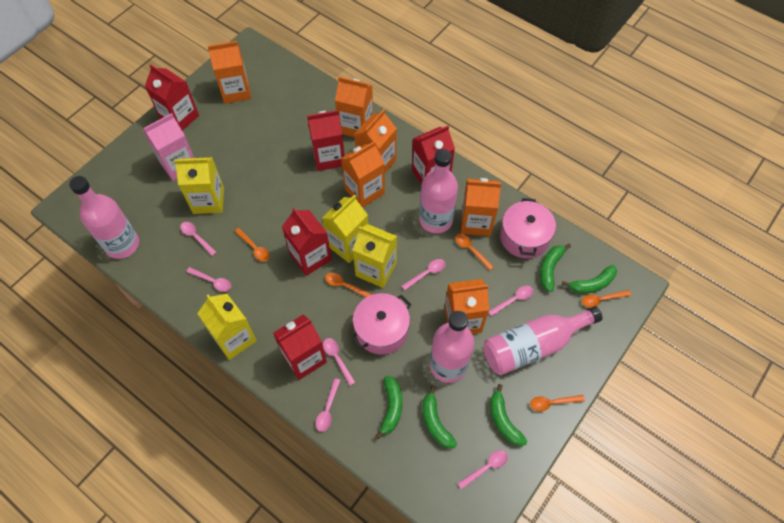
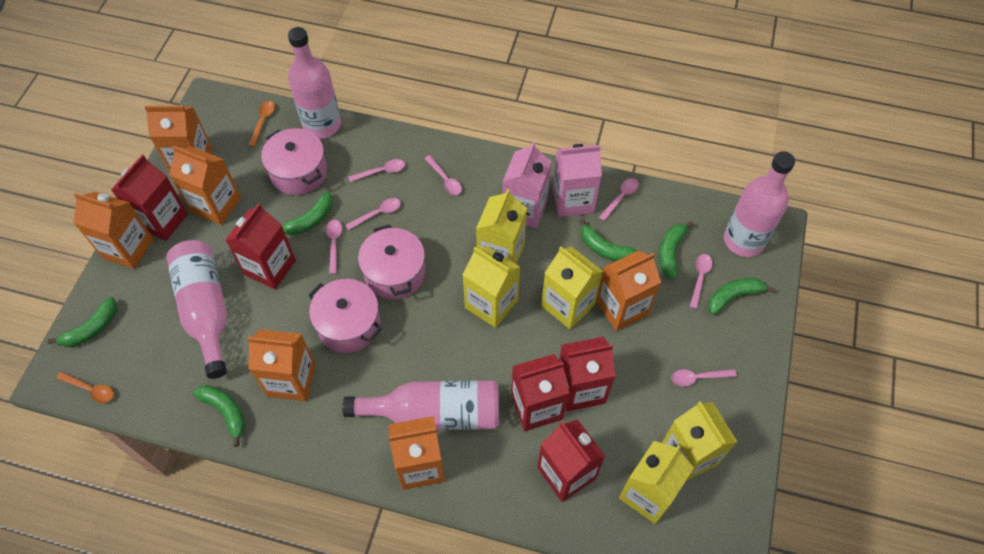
green banana: 5 -> 6
orange spoon: 5 -> 2
pink carton: 1 -> 2
pink pot: 2 -> 3
yellow carton: 4 -> 5

